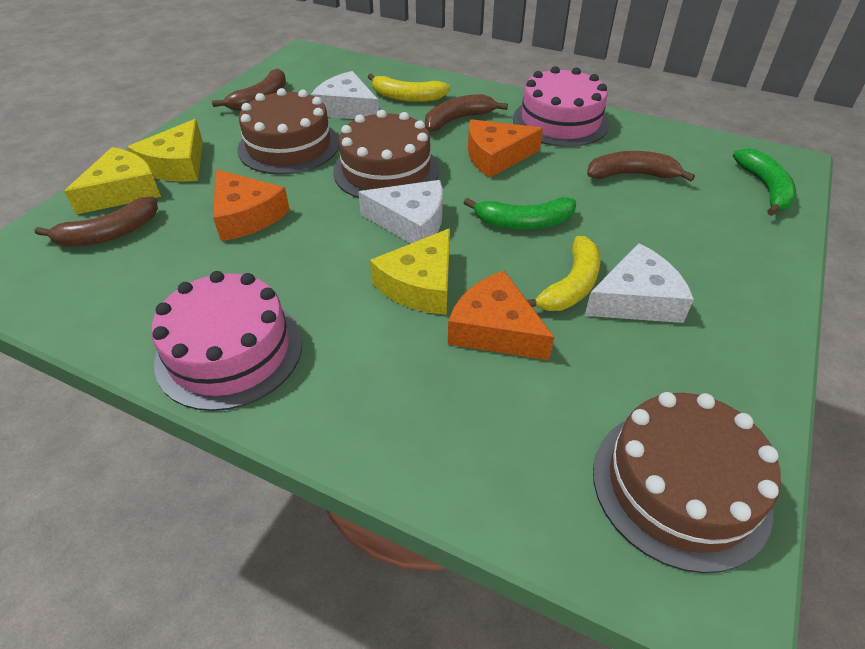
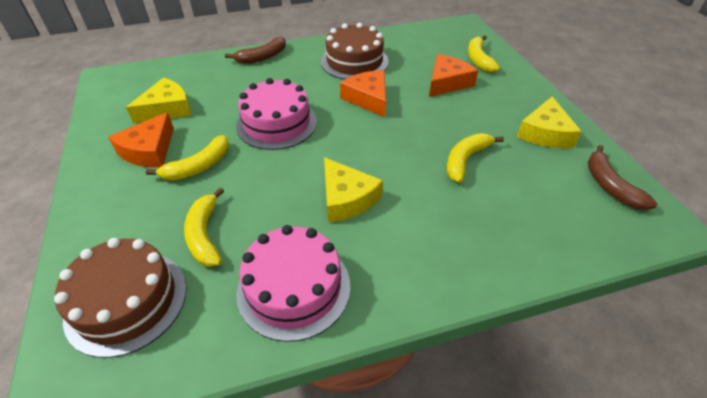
brown banana: 4 -> 2
brown cake: 3 -> 2
green banana: 2 -> 0
white cheese: 3 -> 0
yellow banana: 2 -> 4

